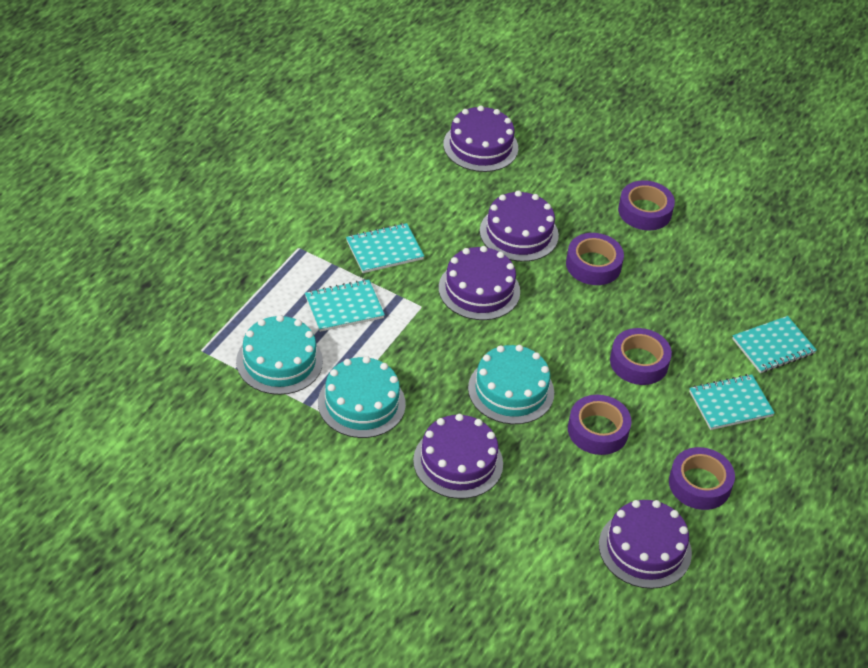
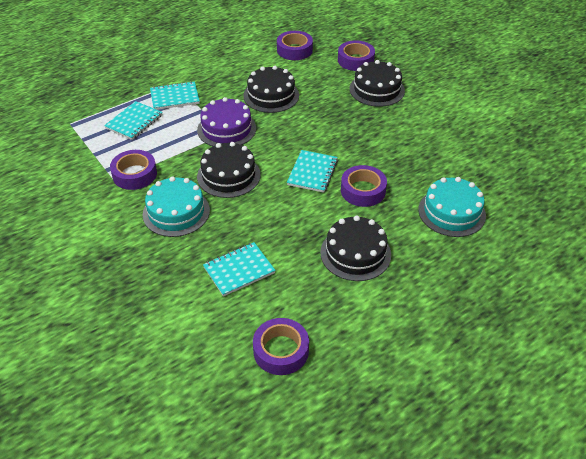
black cake: 0 -> 4
purple cake: 5 -> 1
turquoise cake: 3 -> 2

